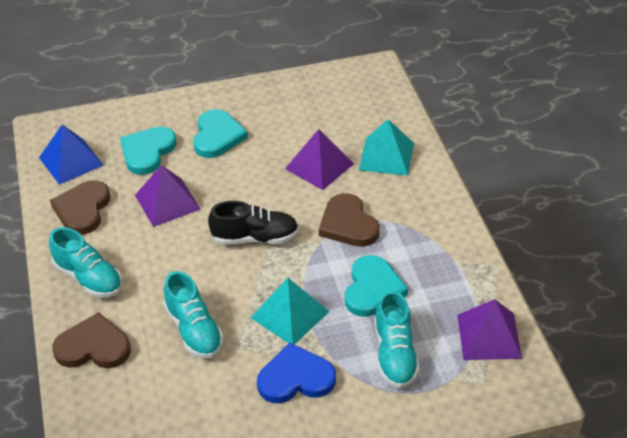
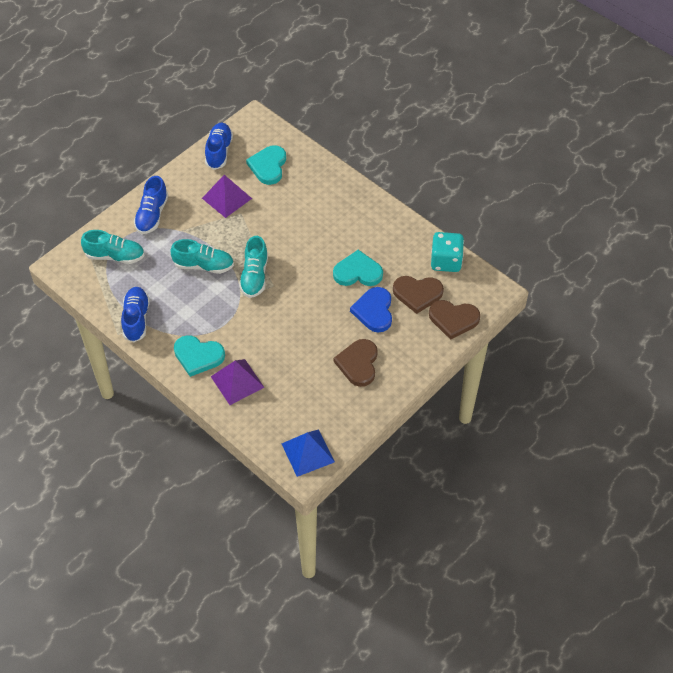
black shoe: 1 -> 0
blue shoe: 0 -> 3
purple pyramid: 3 -> 2
turquoise dice: 0 -> 1
turquoise pyramid: 2 -> 0

